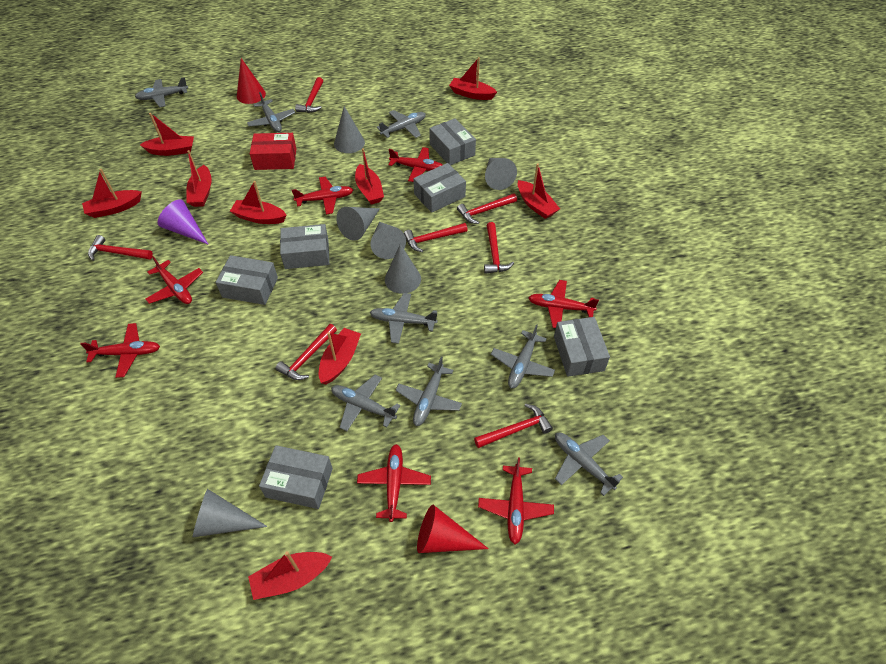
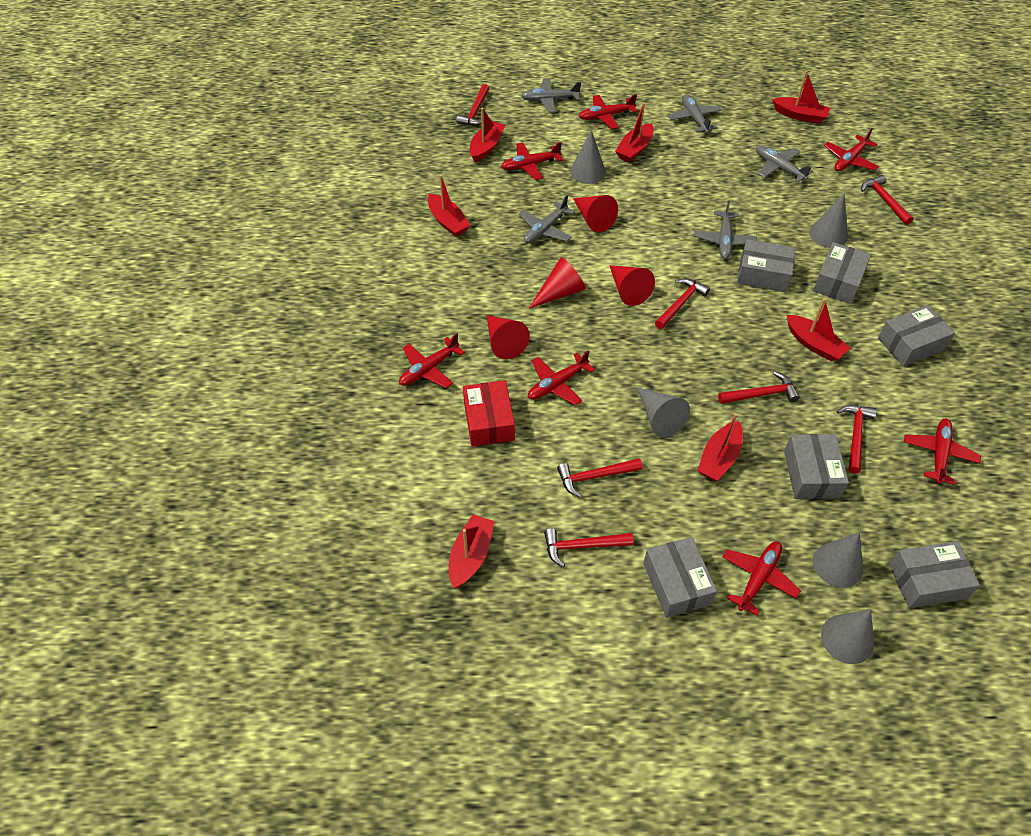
grey cone: 6 -> 5
grey plane: 8 -> 5
purple cone: 1 -> 0
red boat: 9 -> 7
red cone: 2 -> 4

